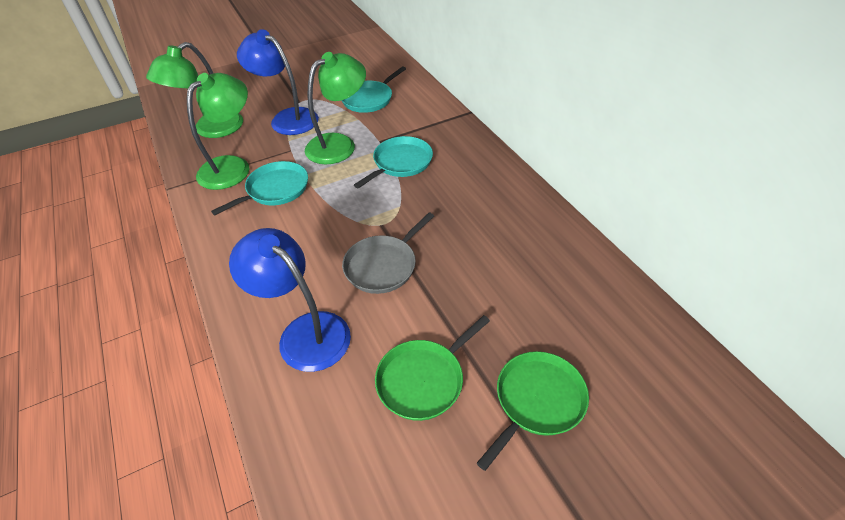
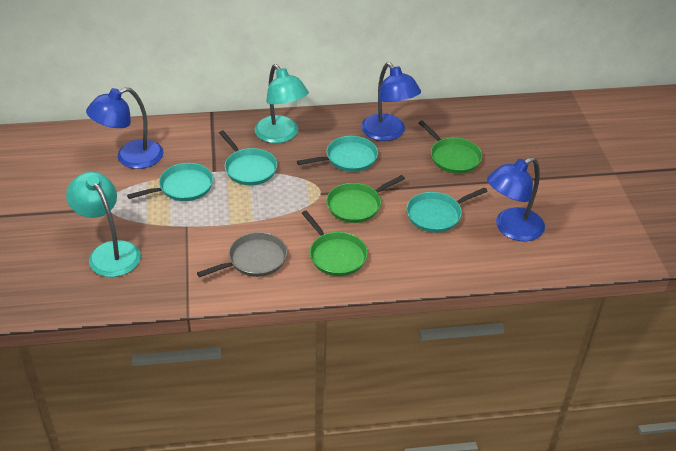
blue lamp: 2 -> 3
green lamp: 3 -> 0
green pan: 2 -> 3
turquoise lamp: 0 -> 2
turquoise pan: 3 -> 4

